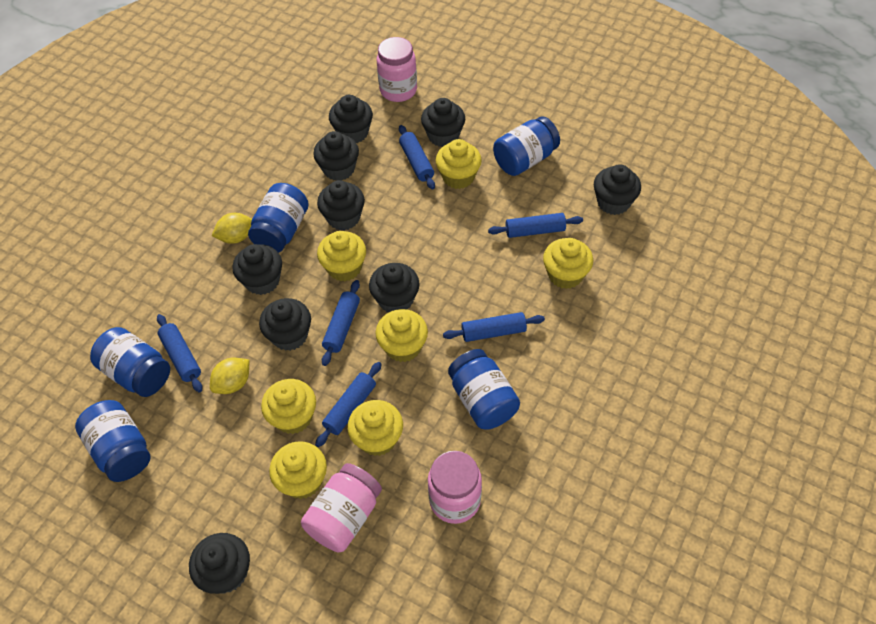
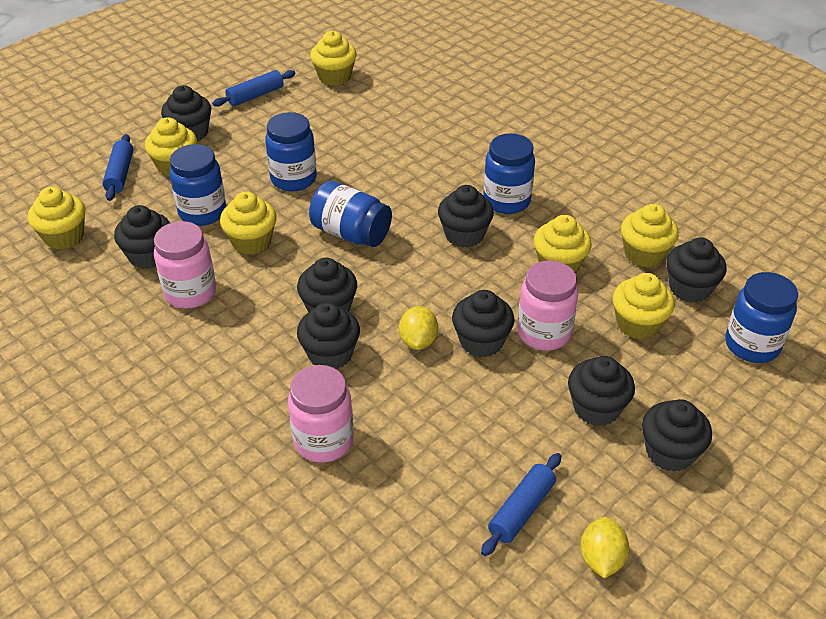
blue rolling pin: 6 -> 3

